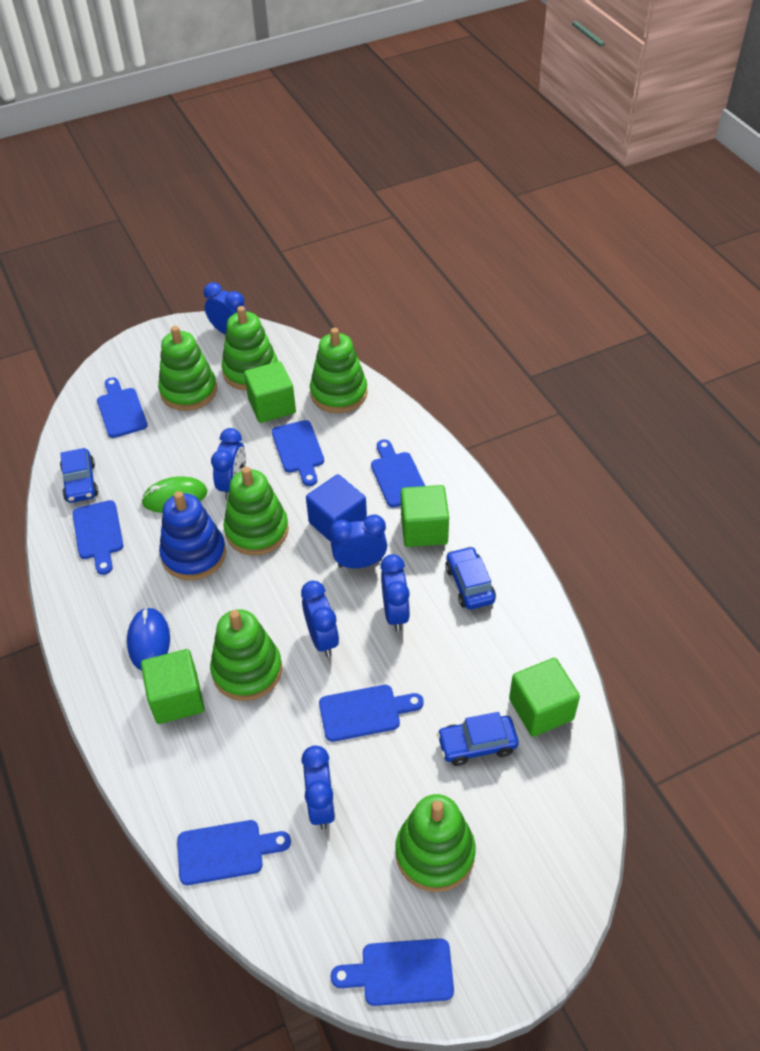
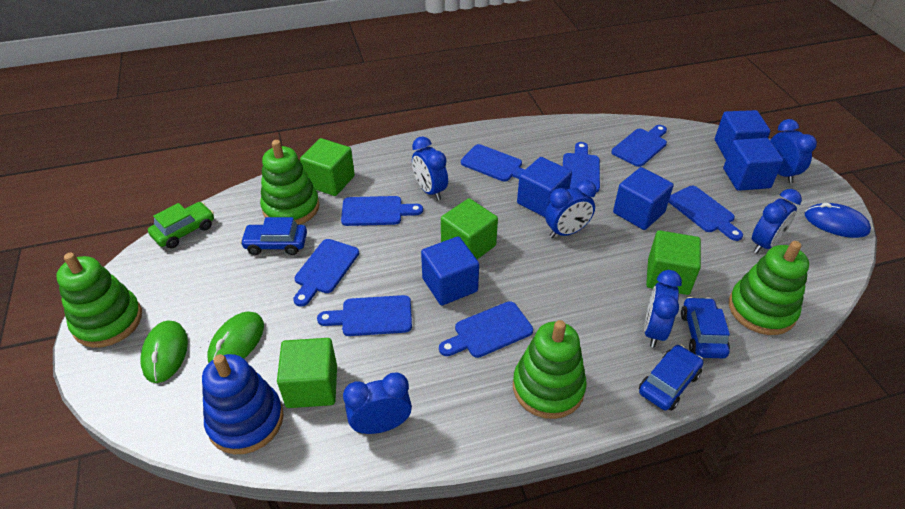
blue cube: 1 -> 5
blue cutting board: 7 -> 8
green car: 0 -> 1
green mouse: 1 -> 2
green stacking toy: 6 -> 4

